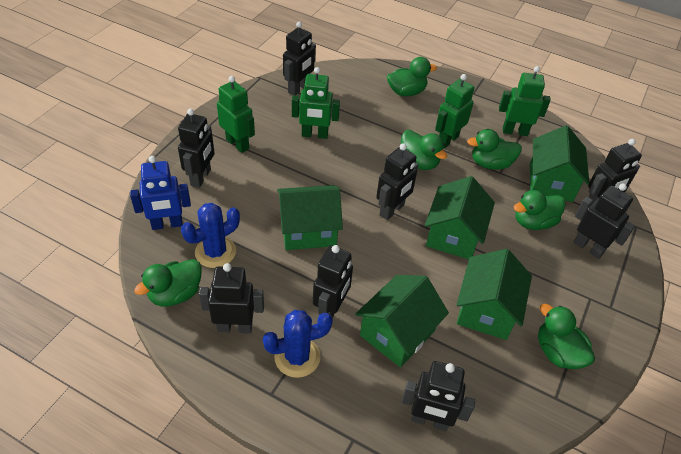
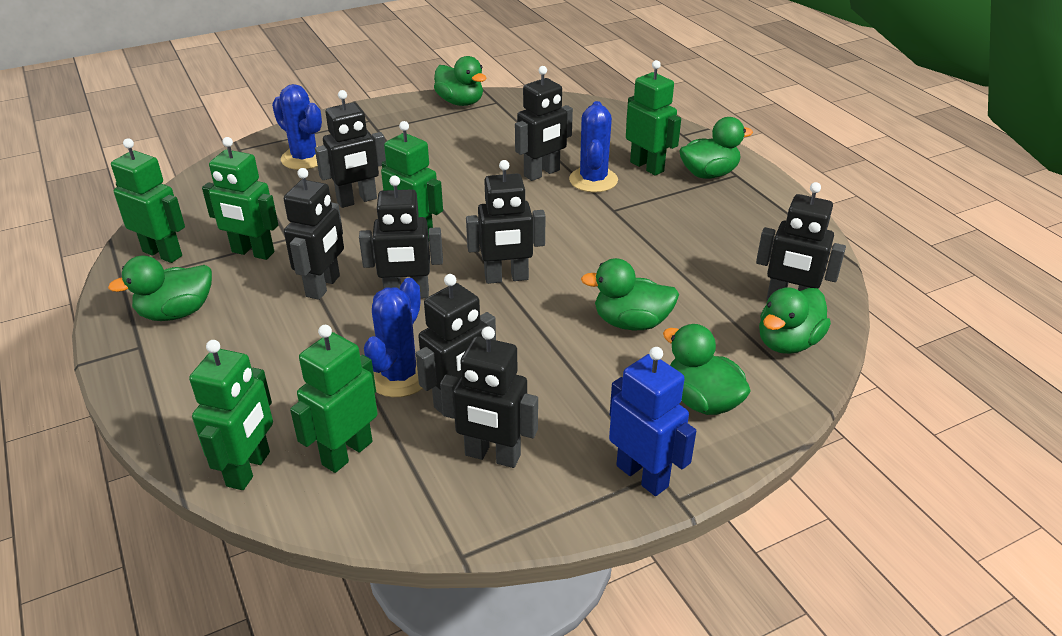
blue cactus: 2 -> 3
green house: 5 -> 0
green robot: 4 -> 6

